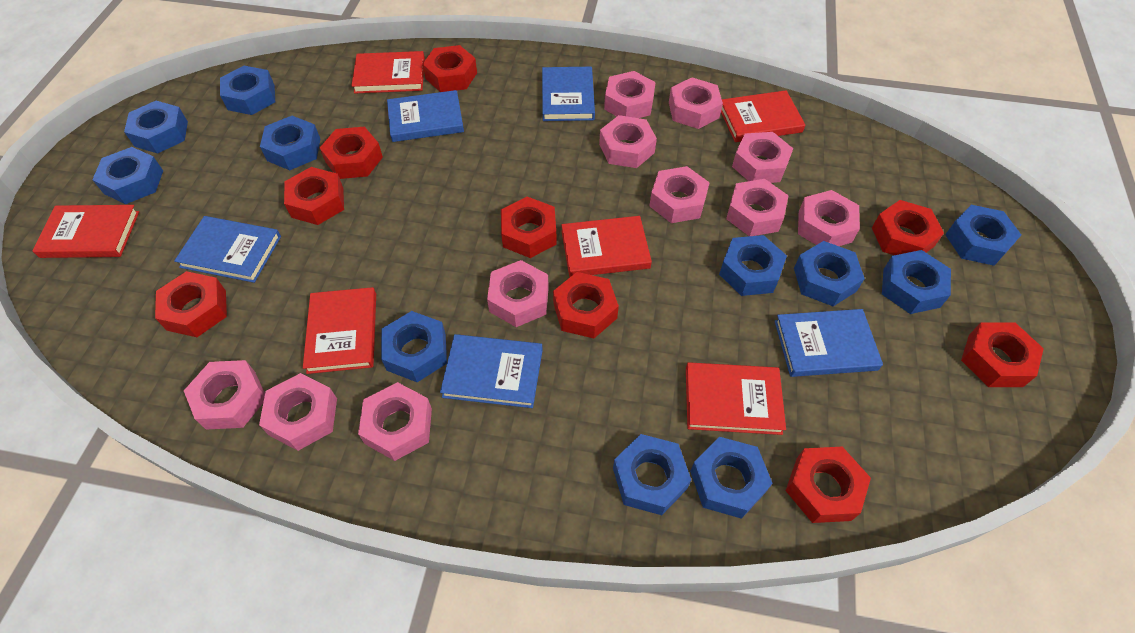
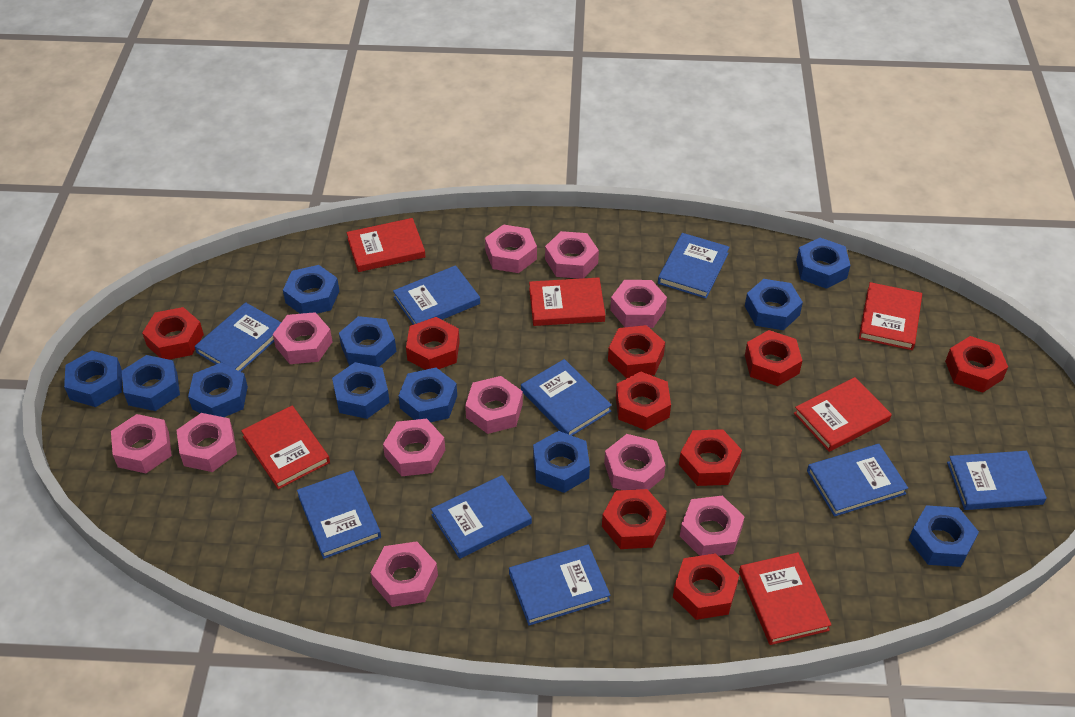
blue book: 5 -> 9

